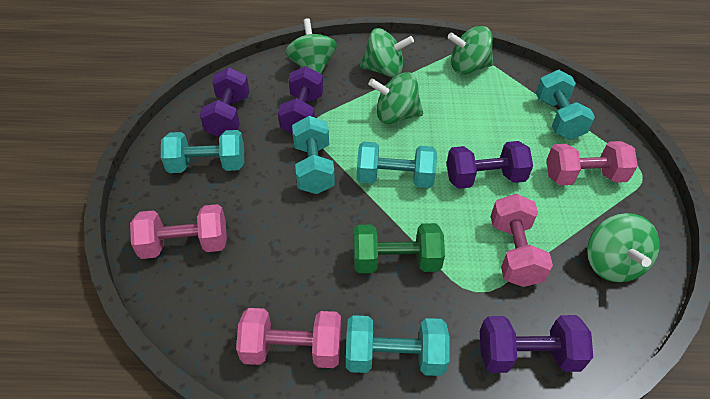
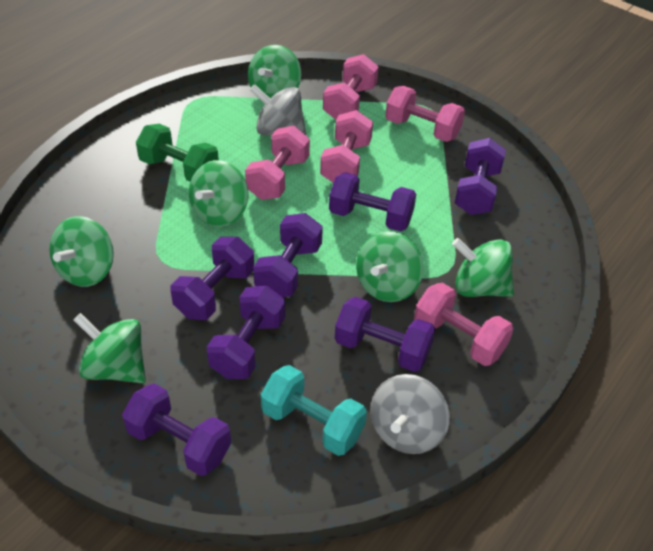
green spinning top: 5 -> 6
grey spinning top: 0 -> 2
pink dumbbell: 4 -> 5
purple dumbbell: 4 -> 7
turquoise dumbbell: 5 -> 1

